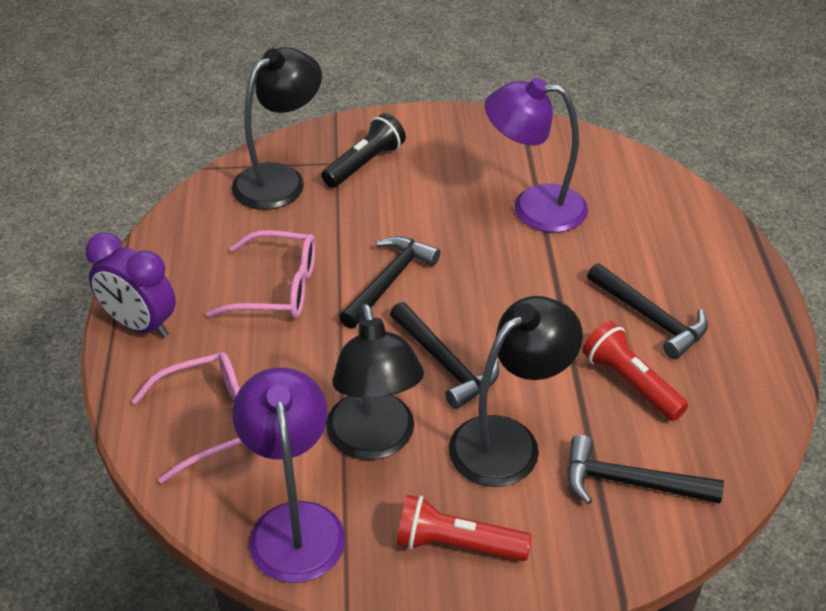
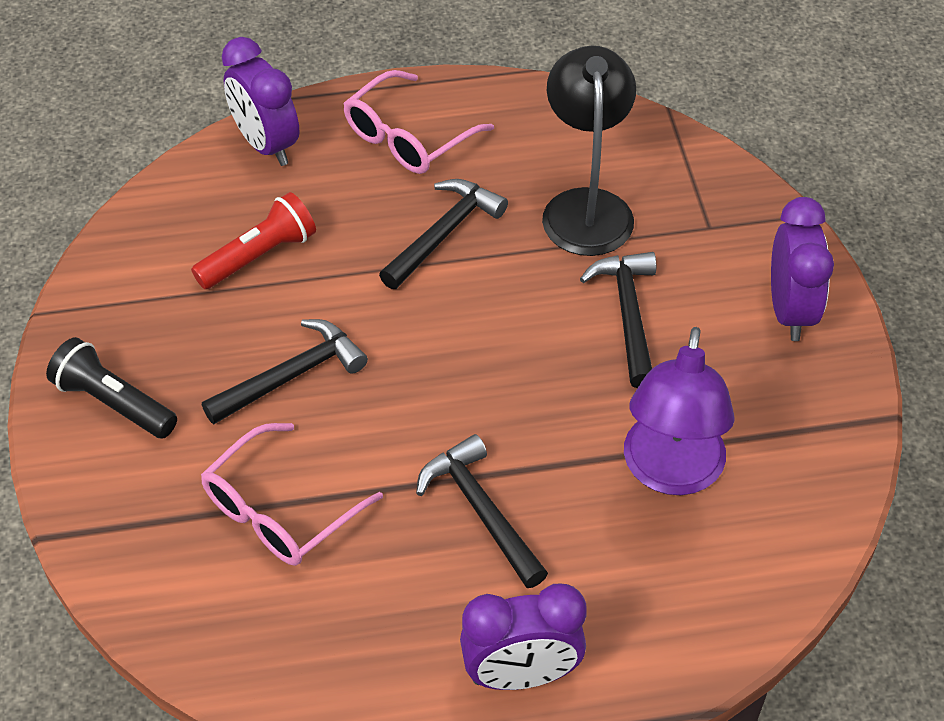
black lamp: 3 -> 1
purple clock: 1 -> 3
purple lamp: 2 -> 1
red flashlight: 2 -> 1

